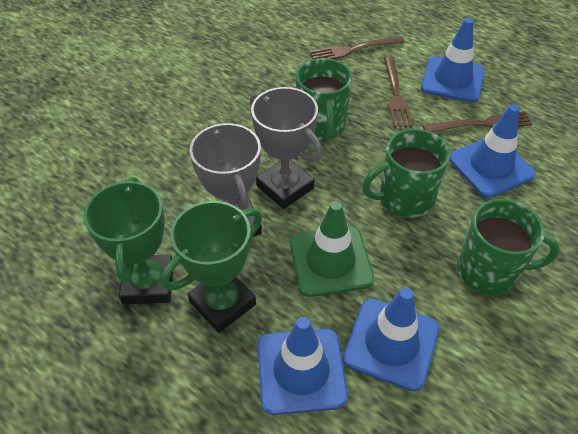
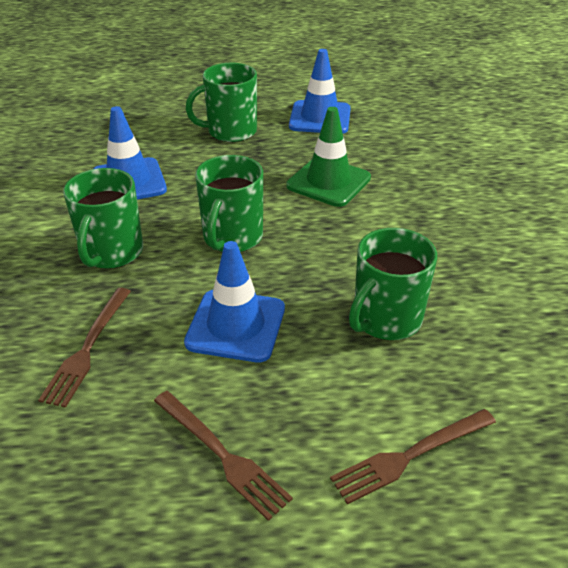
blue traffic cone: 4 -> 3
green mug: 3 -> 4
green trophy: 2 -> 0
grey trophy: 2 -> 0

